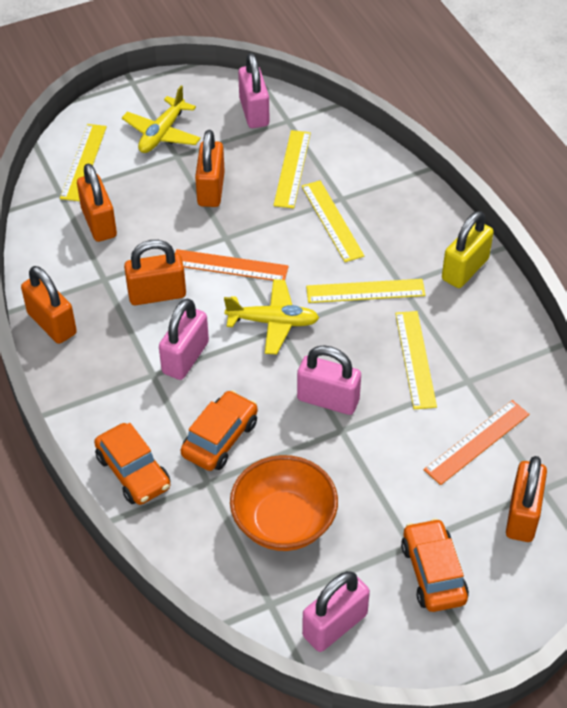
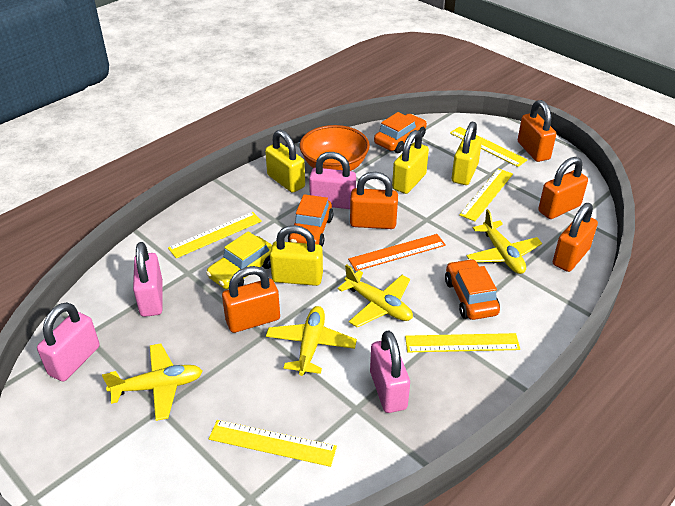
orange ruler: 2 -> 1
yellow car: 0 -> 1
yellow padlock: 1 -> 4
yellow plane: 2 -> 4

